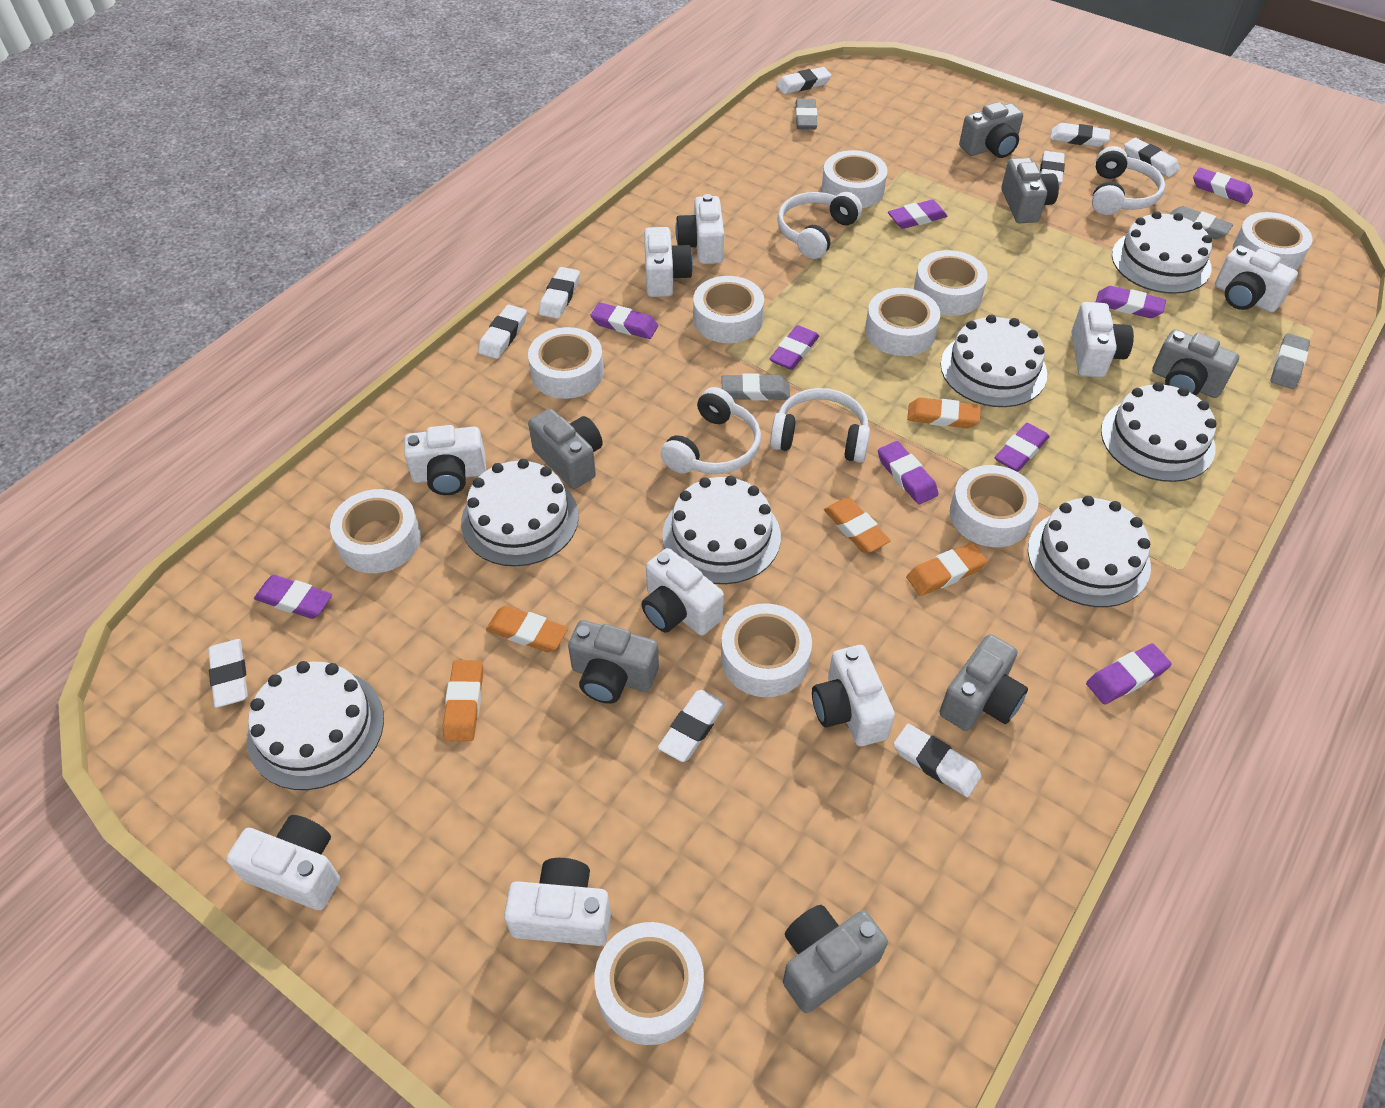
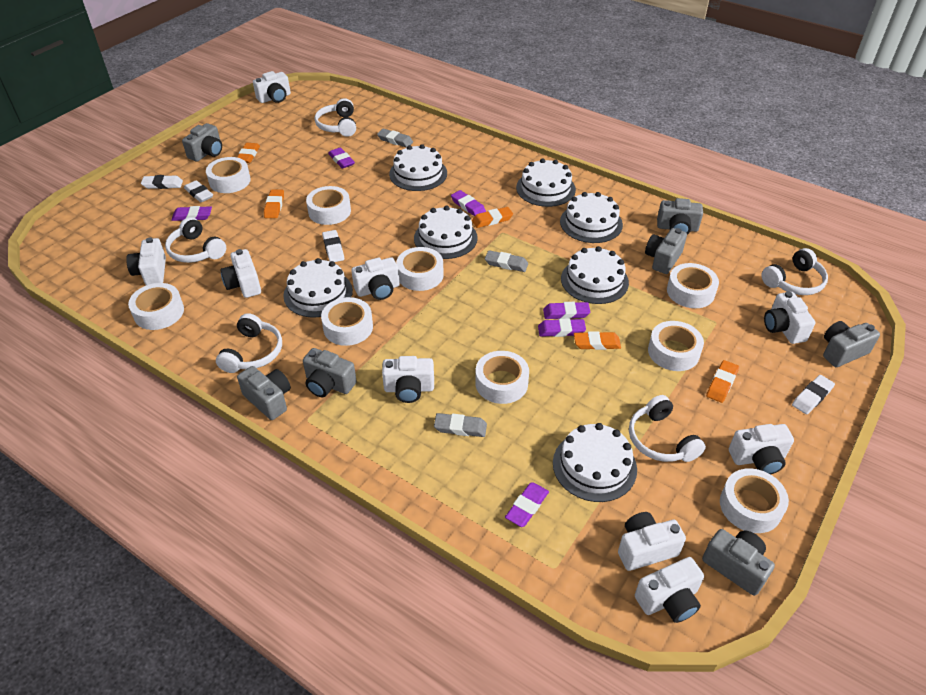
grey eraser: 4 -> 3
purple eraser: 9 -> 6
white eraser: 9 -> 4
white headphones: 4 -> 5
white tape: 10 -> 9

